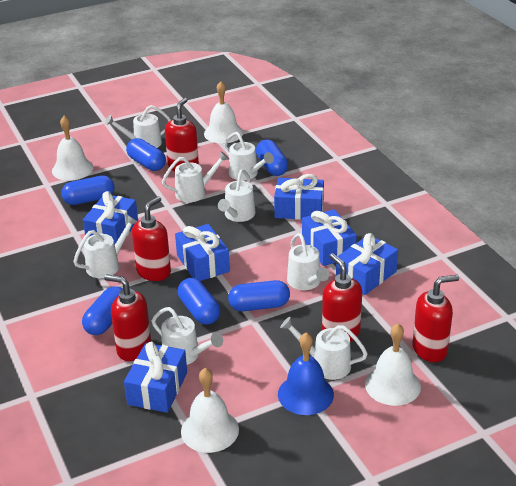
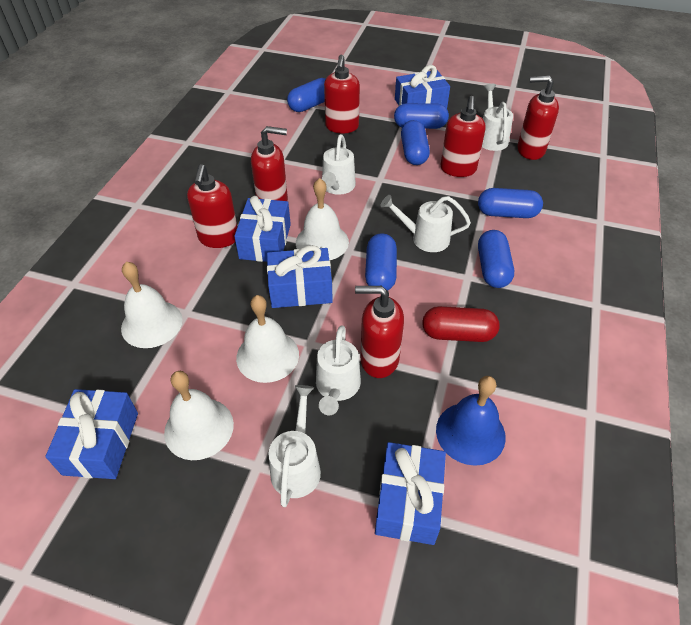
blue gift: 6 -> 5
red capsule: 0 -> 1
red soap dispenser: 5 -> 6
white watering can: 8 -> 5

